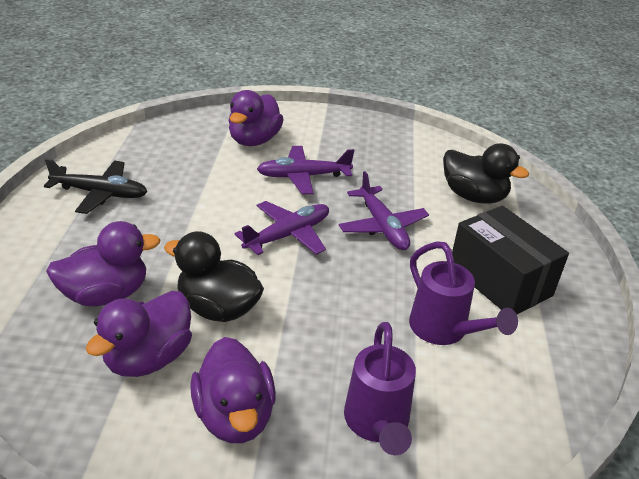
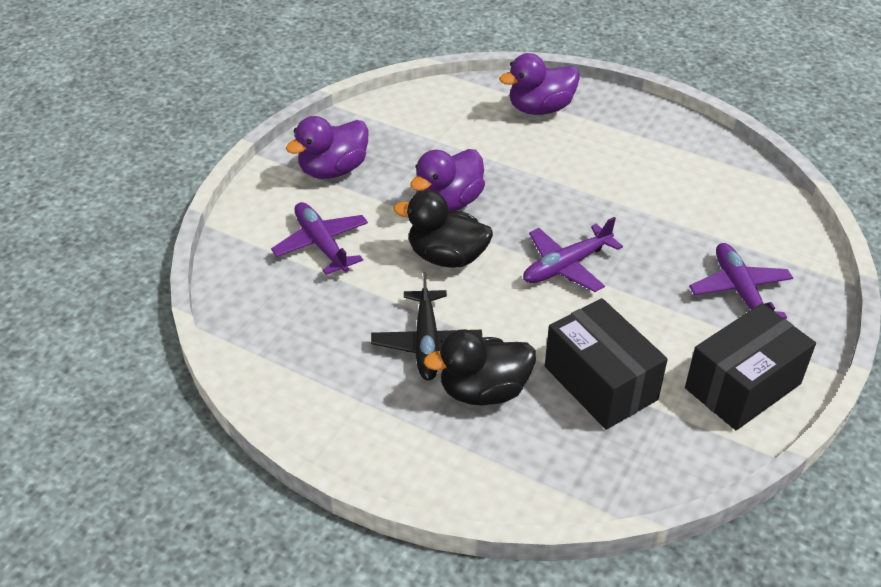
black box: 1 -> 2
purple duck: 4 -> 3
purple watering can: 2 -> 0

